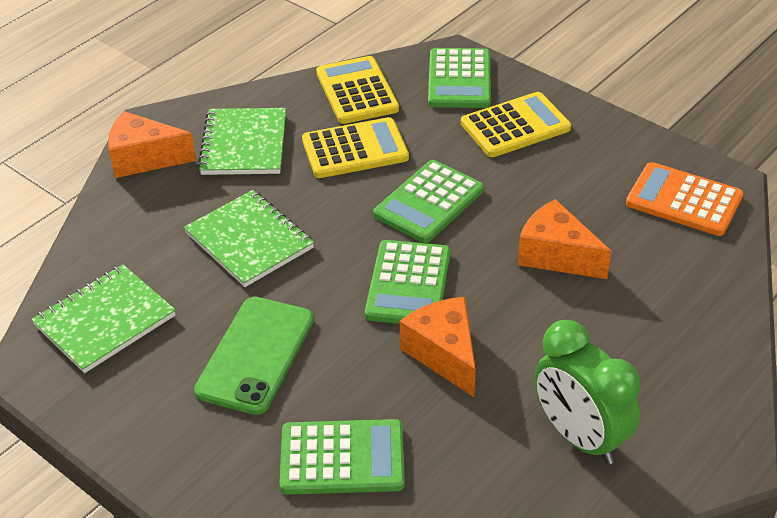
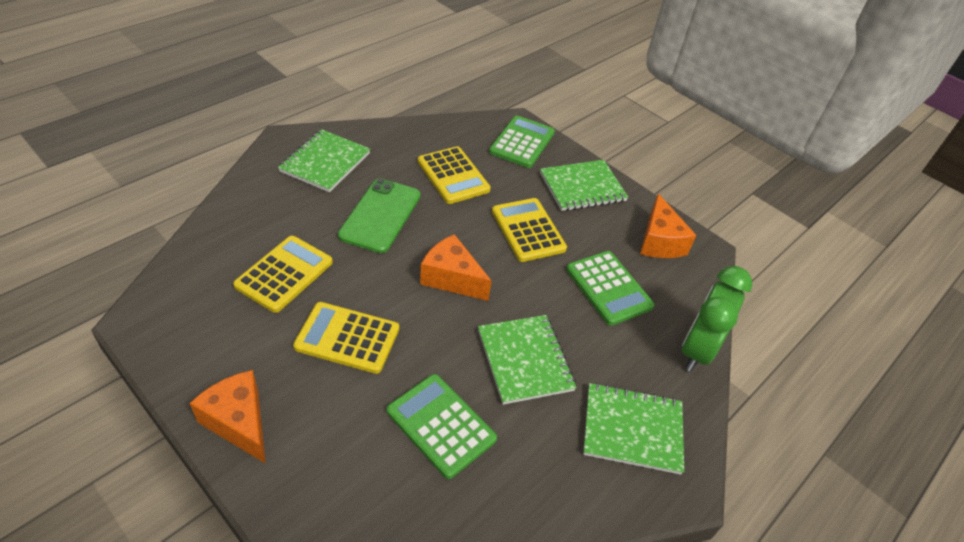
green calculator: 4 -> 3
green notebook: 3 -> 4
orange calculator: 1 -> 0
yellow calculator: 3 -> 4

